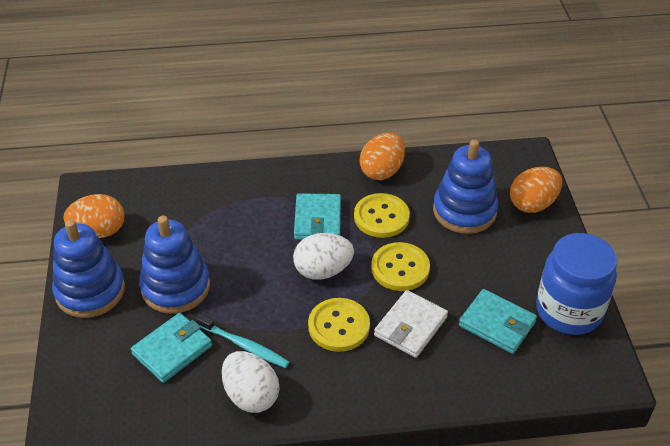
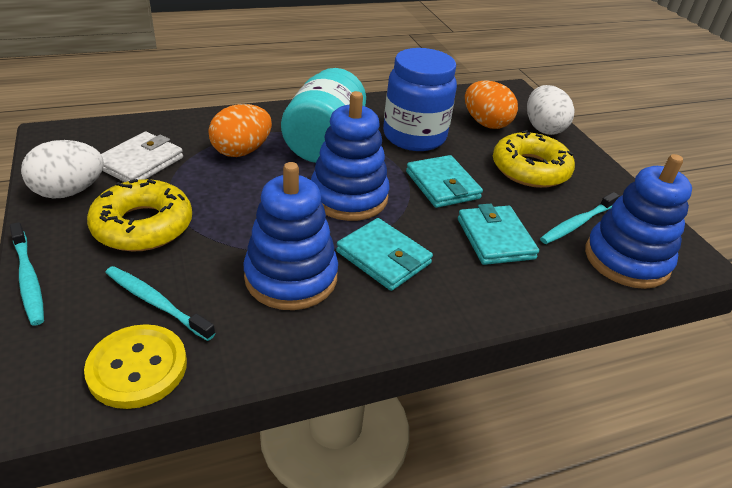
orange egg: 3 -> 2
turquoise jar: 0 -> 1
turquoise toothbrush: 1 -> 3
yellow button: 3 -> 1
yellow donut: 0 -> 2

